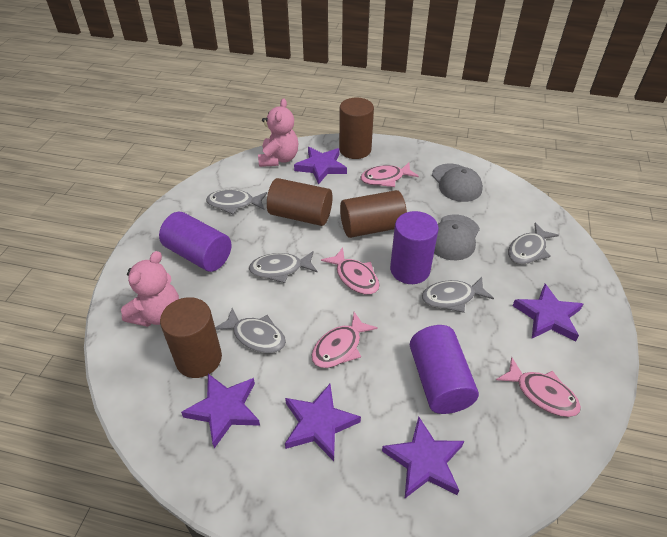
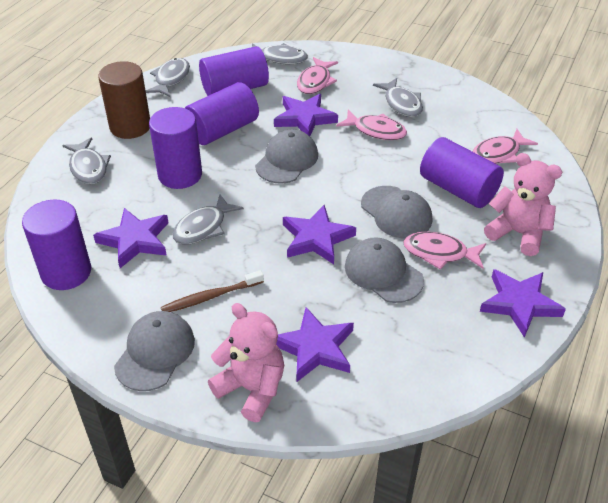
brown cylinder: 4 -> 1
brown toothbrush: 0 -> 1
grey cap: 2 -> 4
purple cylinder: 3 -> 5

